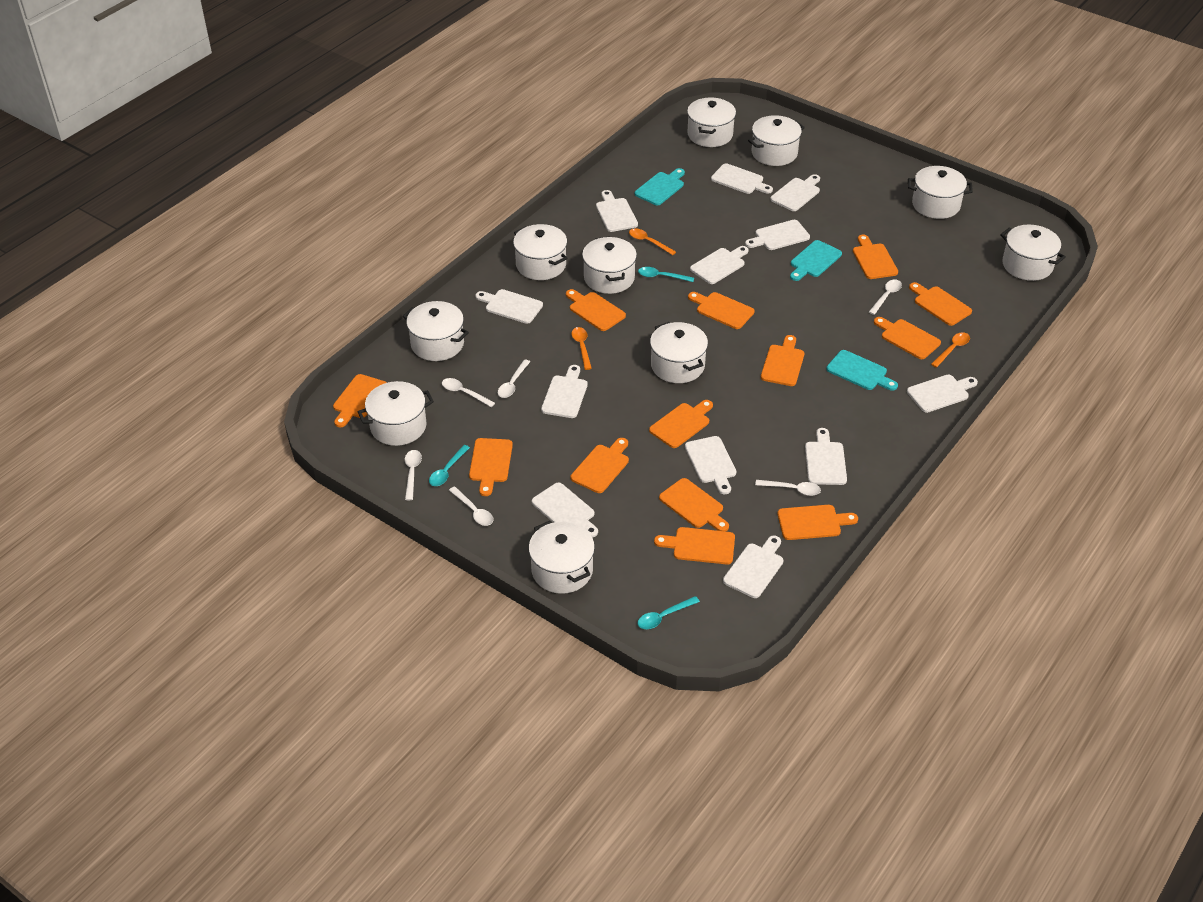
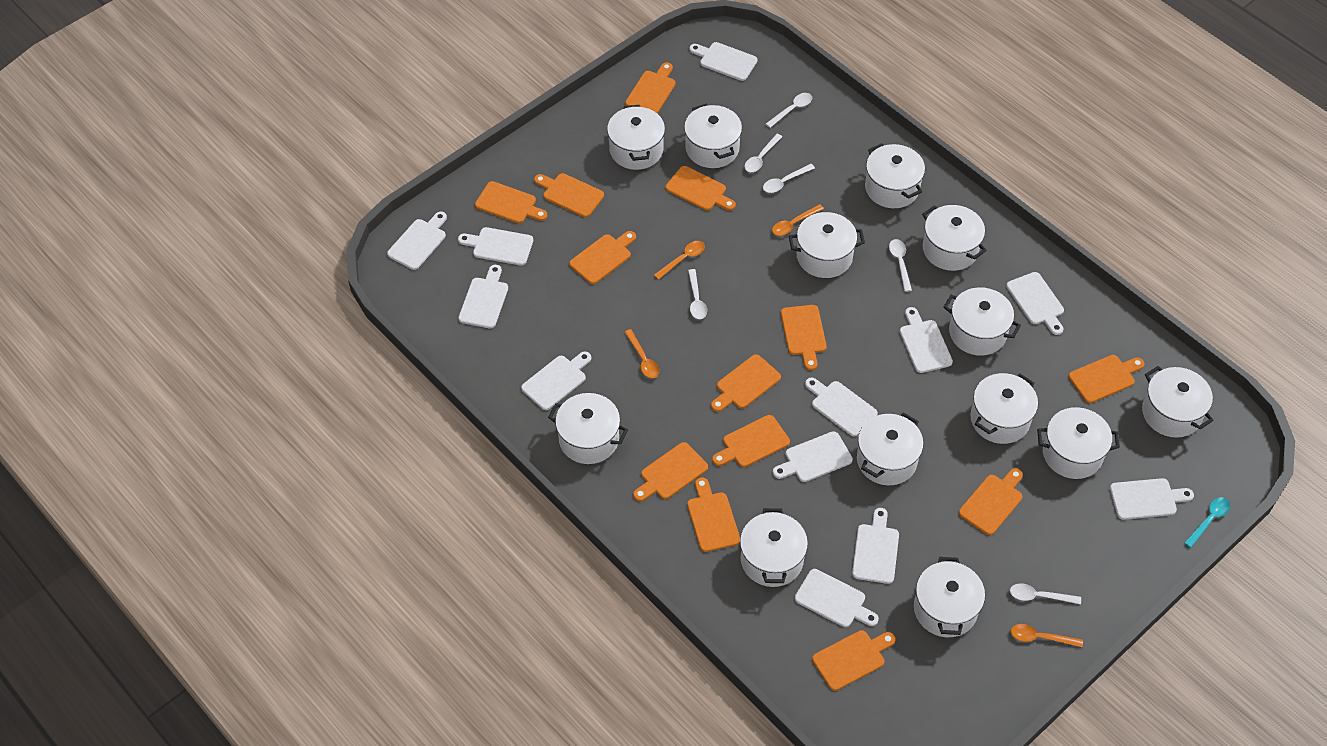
orange spoon: 3 -> 4
turquoise cutting board: 3 -> 0
turquoise spoon: 3 -> 1
white pot: 10 -> 13

